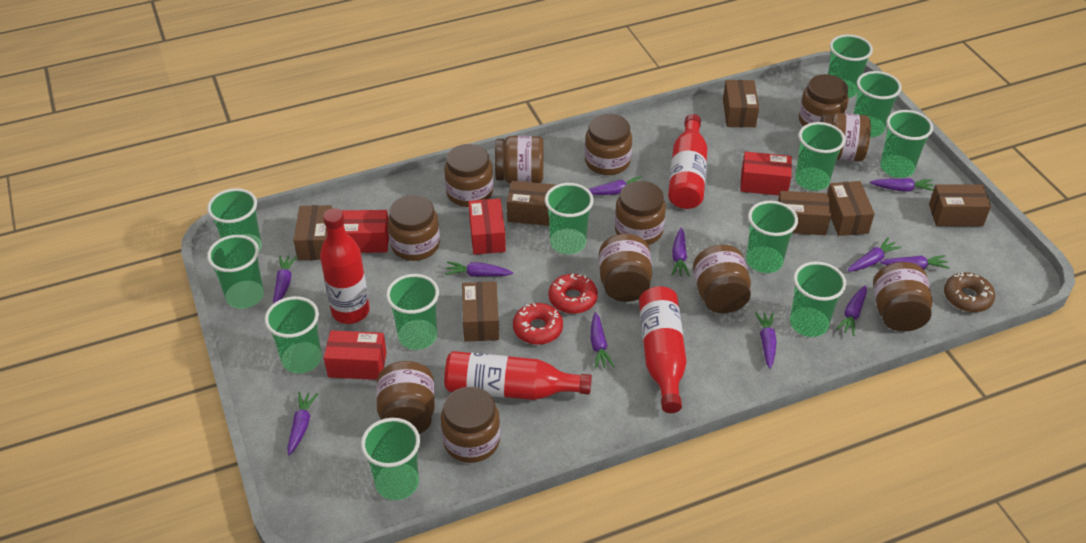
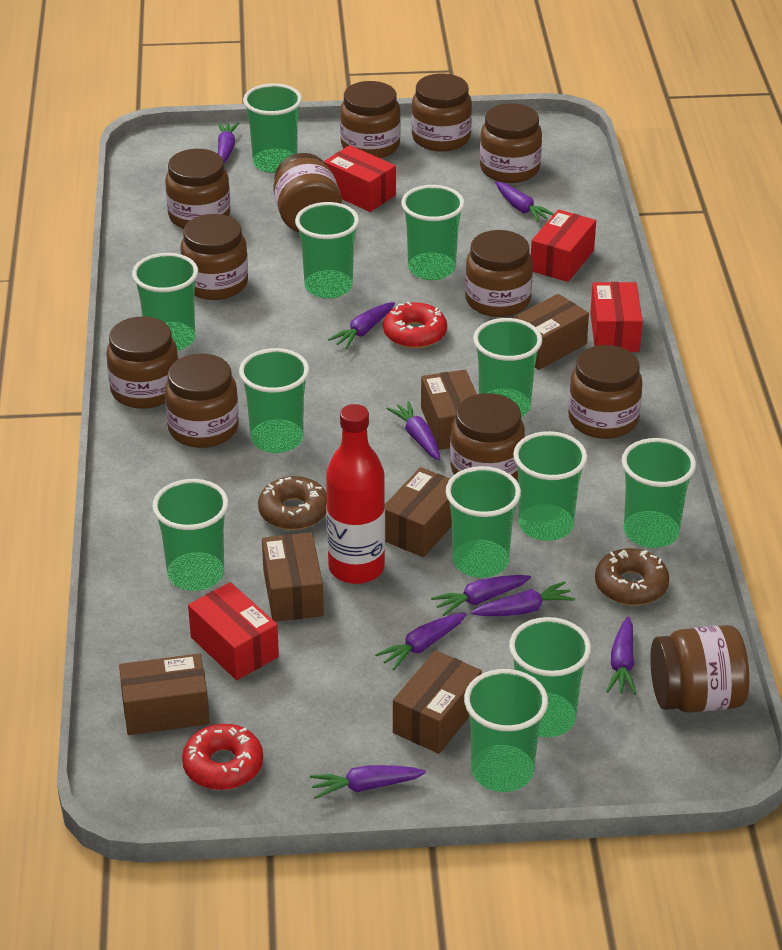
brown box: 7 -> 6
brown donut: 1 -> 2
purple carrot: 11 -> 9
red bottle: 4 -> 1

